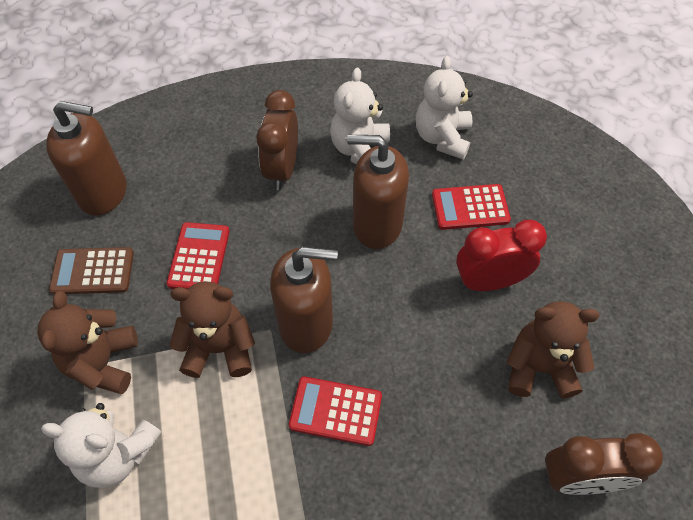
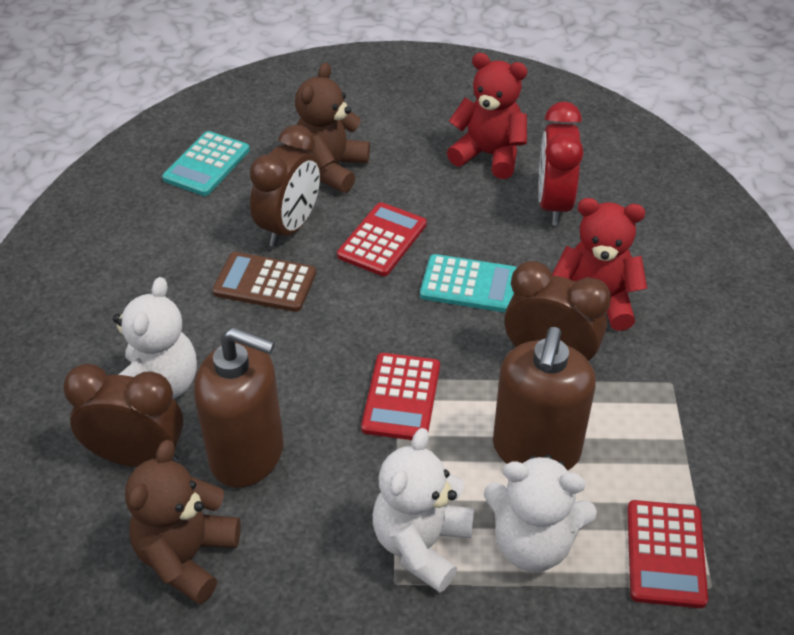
brown clock: 2 -> 3
brown soap dispenser: 3 -> 2
brown teddy bear: 3 -> 2
red teddy bear: 0 -> 2
turquoise calculator: 0 -> 2

